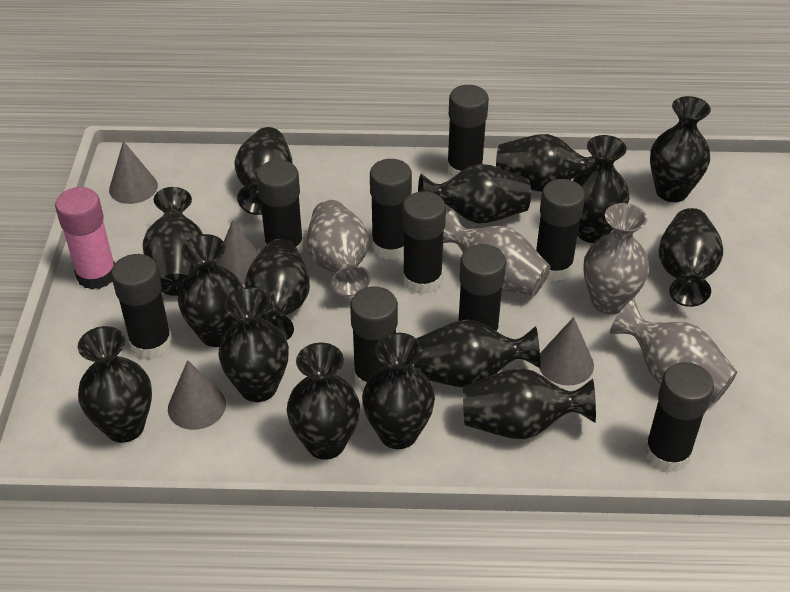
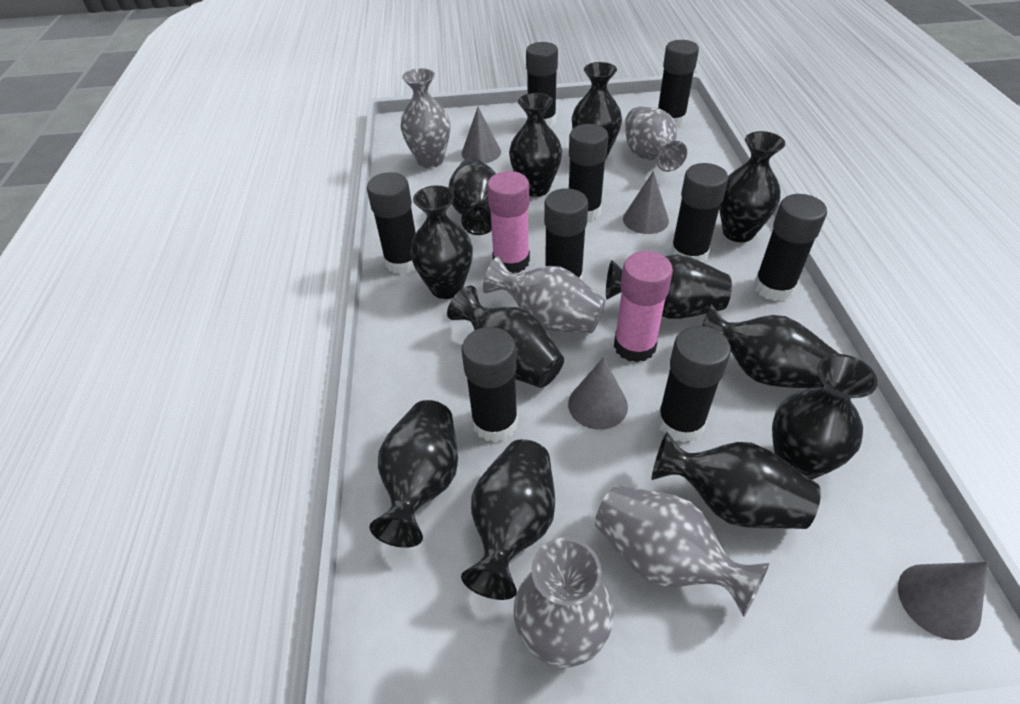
black vase: 15 -> 12
grey vase: 4 -> 5
pink glue stick: 1 -> 2

